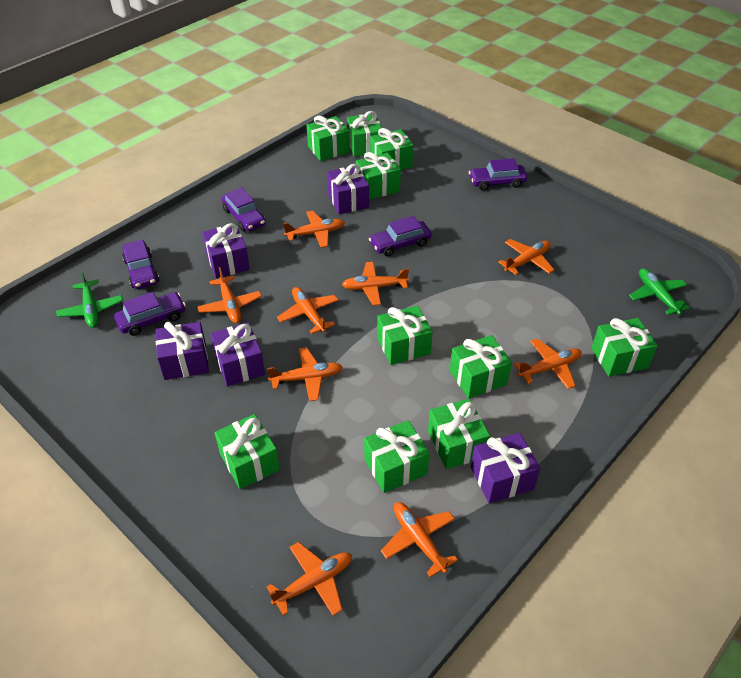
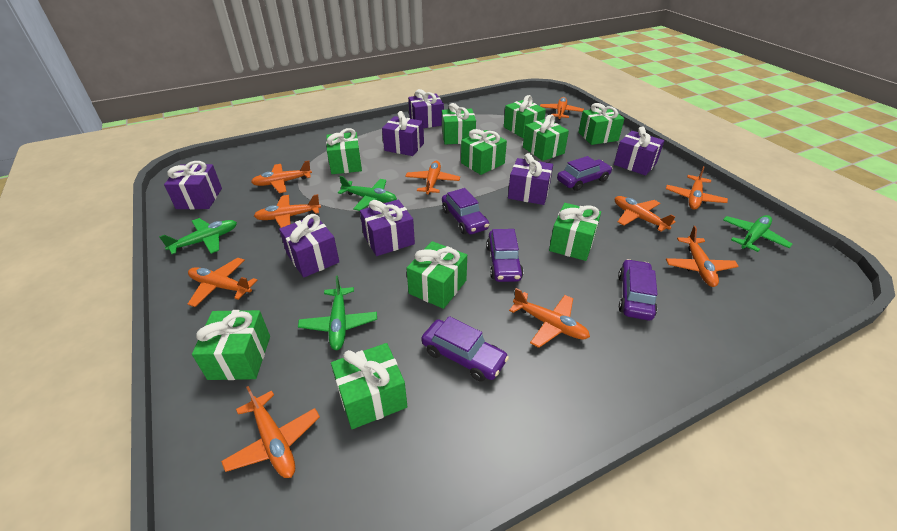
green plane: 2 -> 4
orange plane: 9 -> 10
purple gift: 5 -> 7

